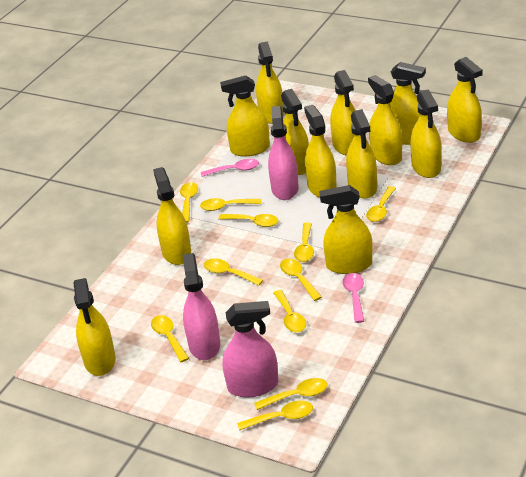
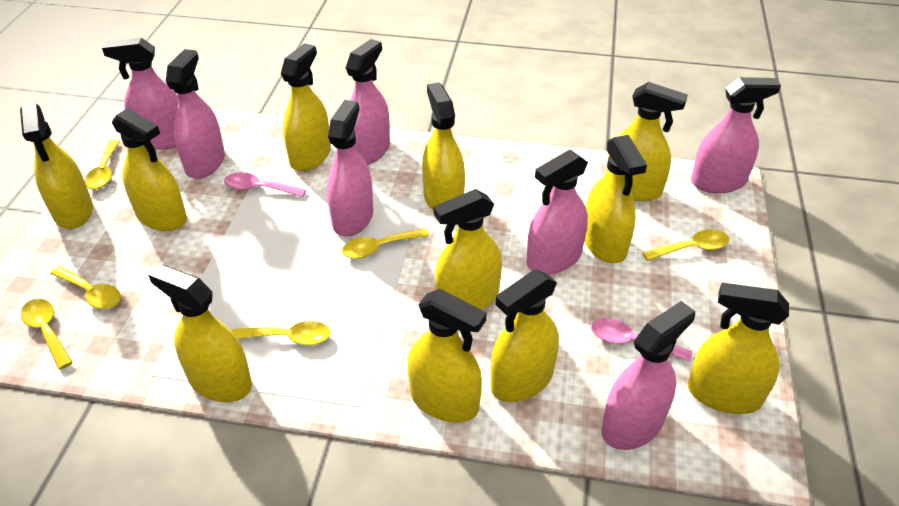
pink spray bottle: 3 -> 7
yellow spoon: 11 -> 6
yellow spray bottle: 13 -> 11

